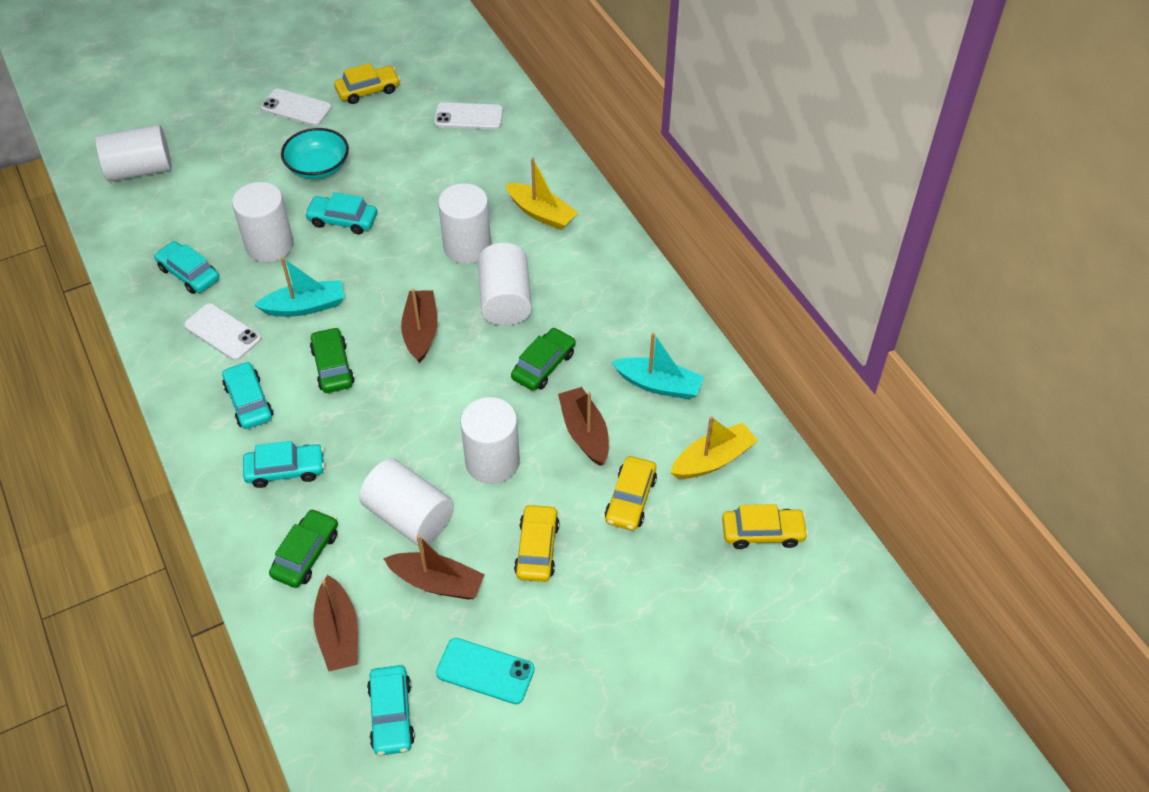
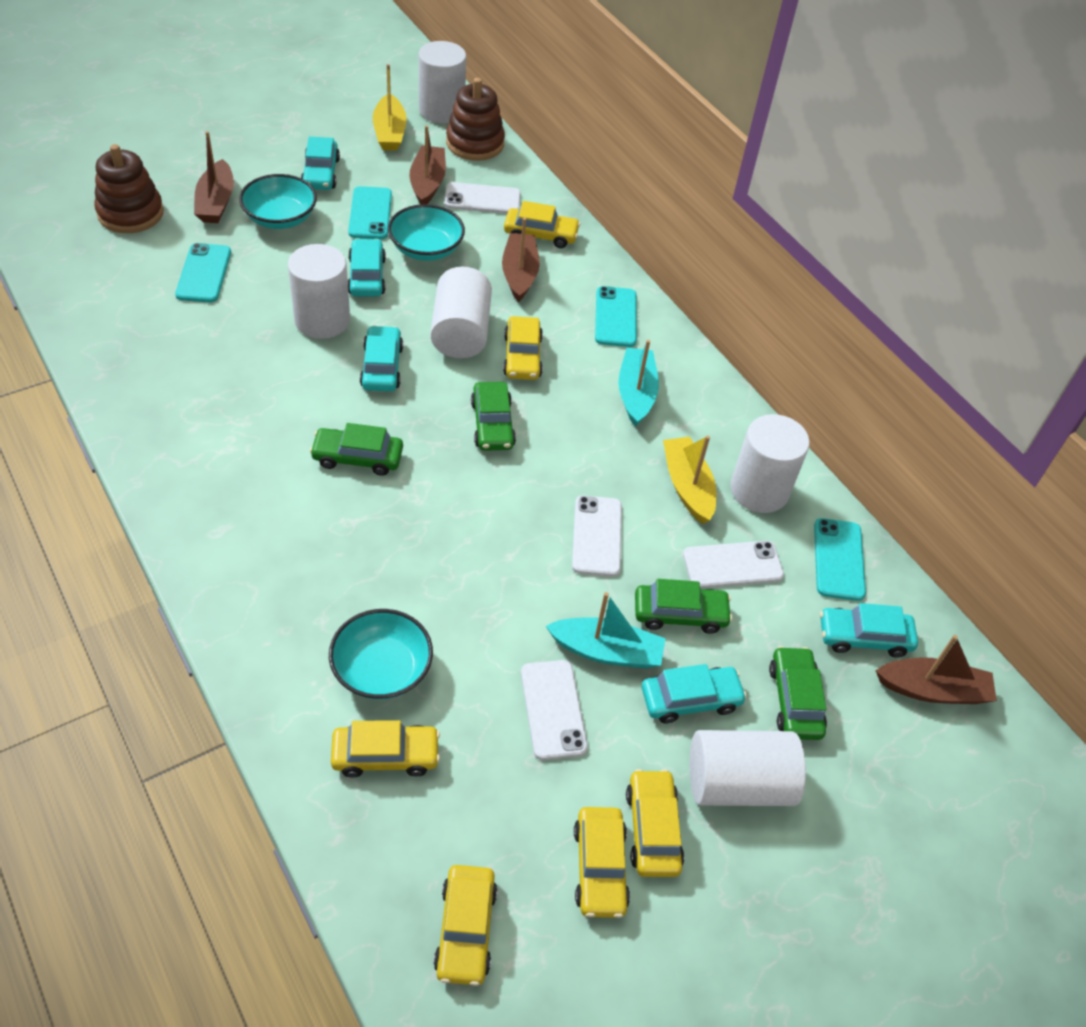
brown stacking toy: 0 -> 2
green car: 3 -> 4
turquoise bowl: 1 -> 3
turquoise phone: 1 -> 4
white cylinder: 6 -> 5
white phone: 3 -> 4
yellow car: 4 -> 6

